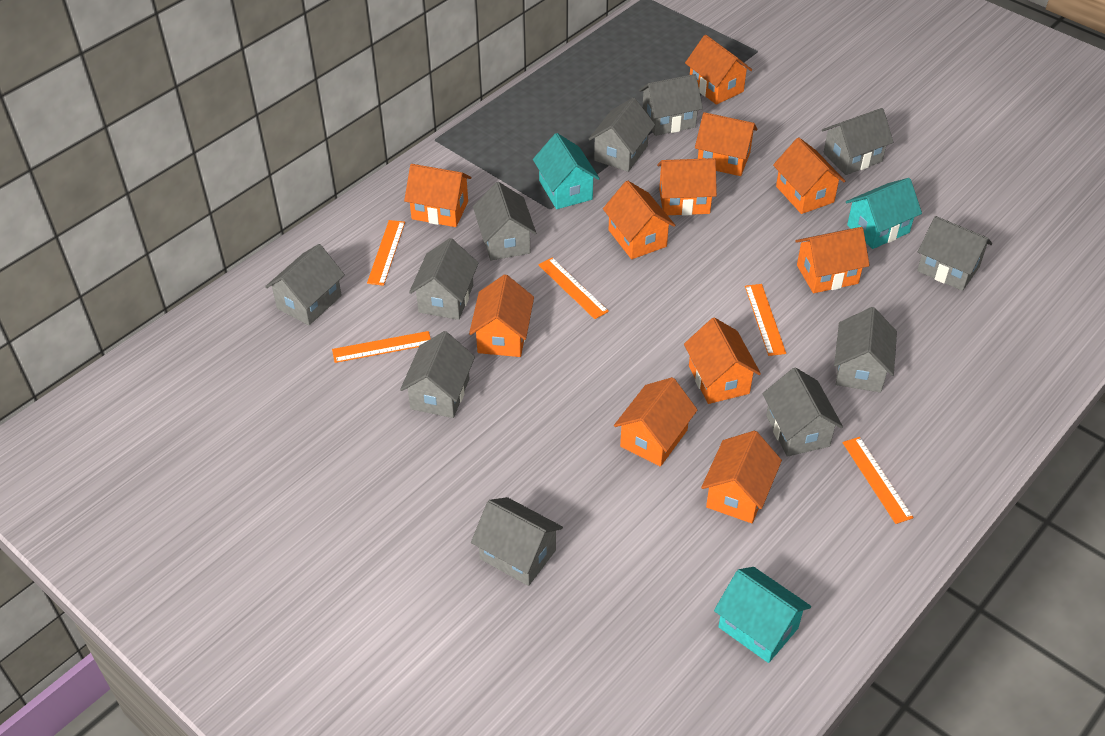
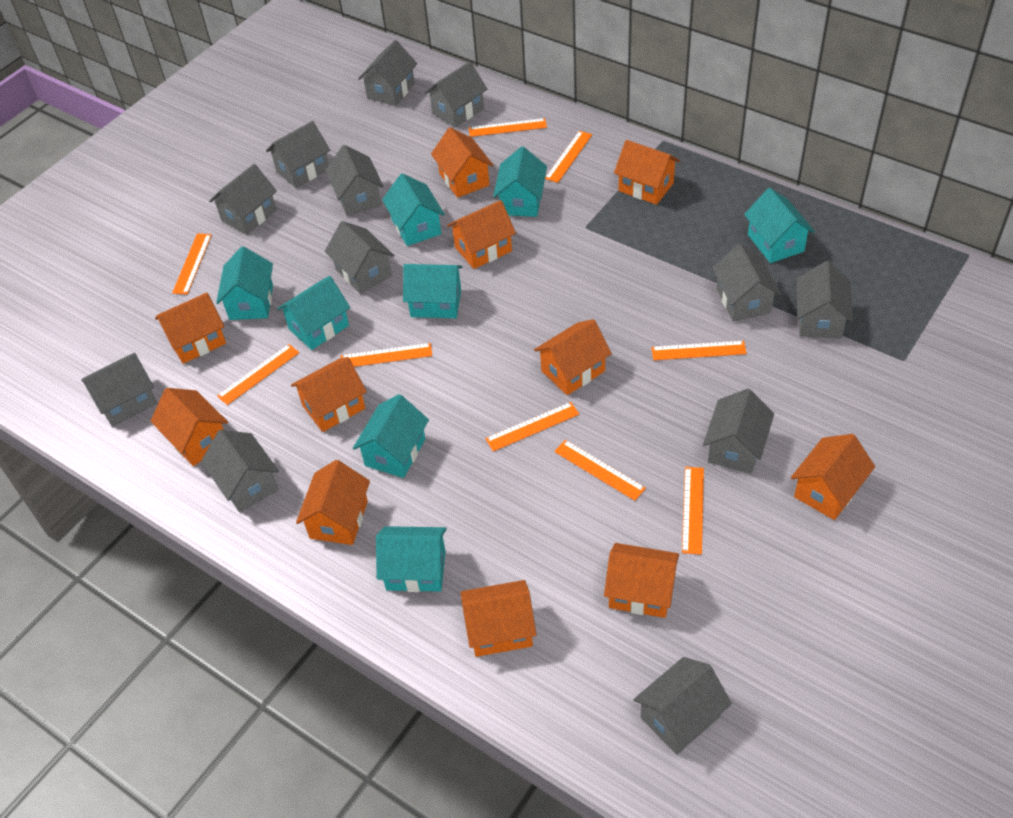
grey house: 11 -> 12
orange ruler: 5 -> 9
turquoise house: 3 -> 8

